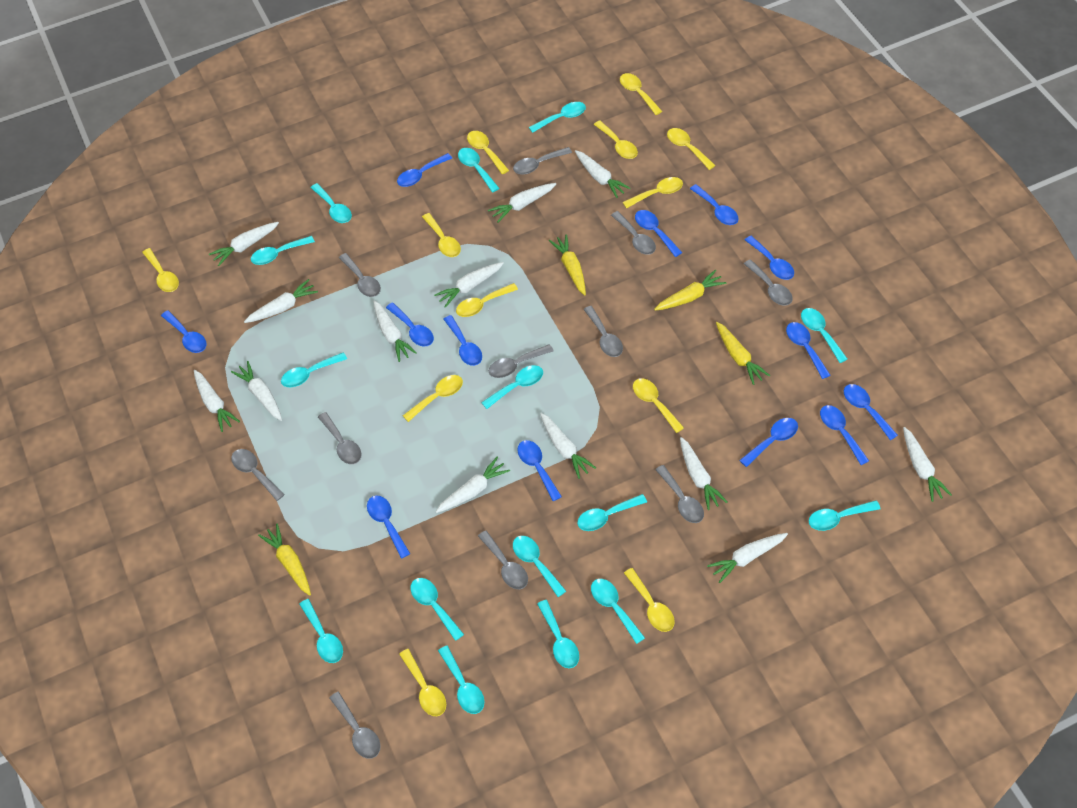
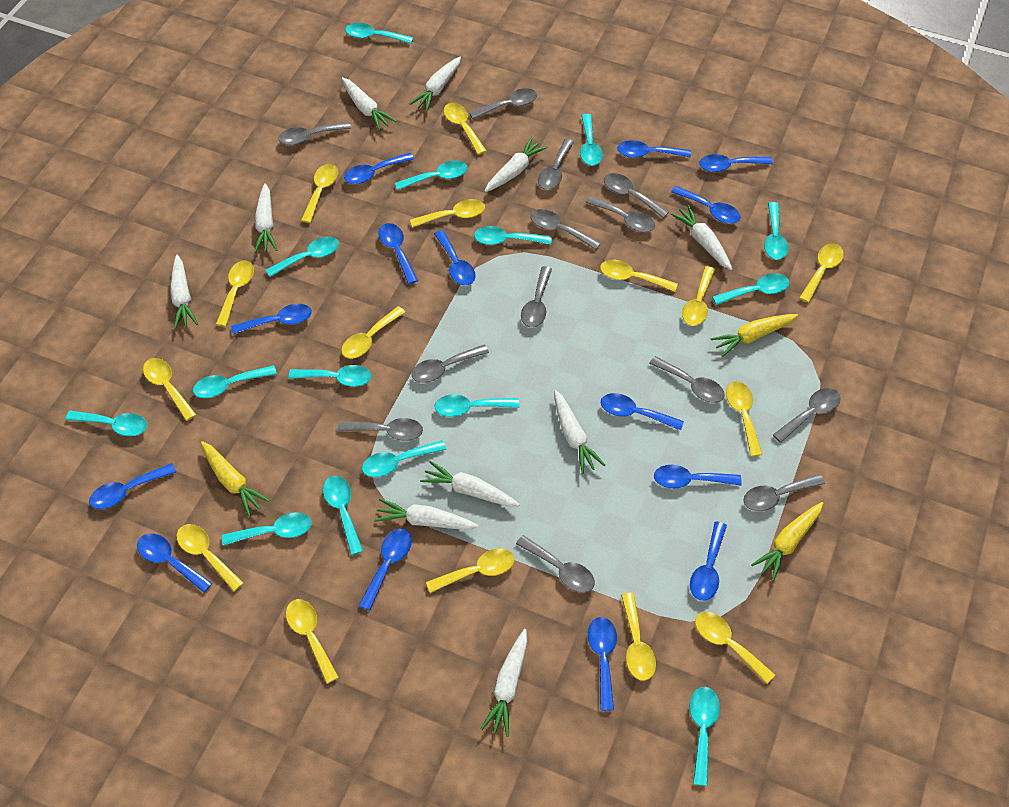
blue spoon: 13 -> 14
grey spoon: 11 -> 13
white carrot: 13 -> 10
yellow carrot: 4 -> 3
yellow spoon: 12 -> 15

